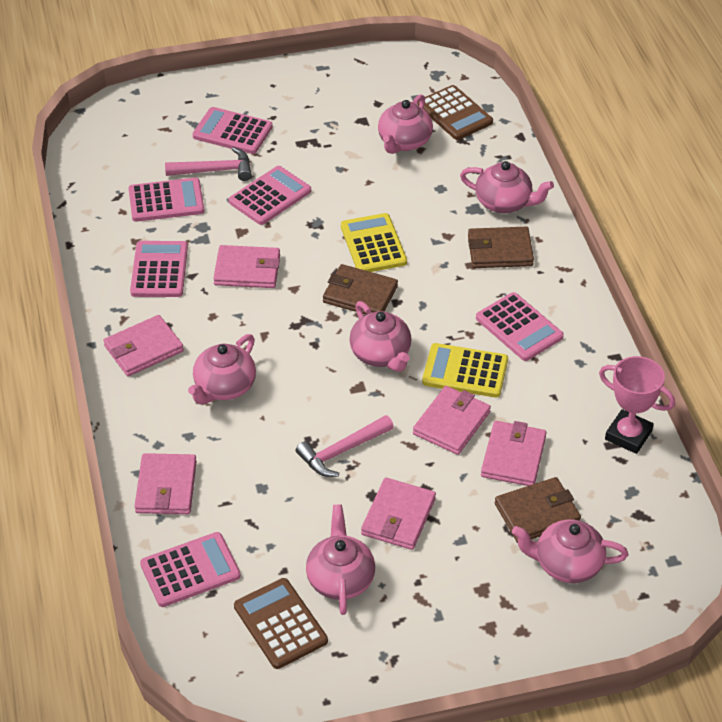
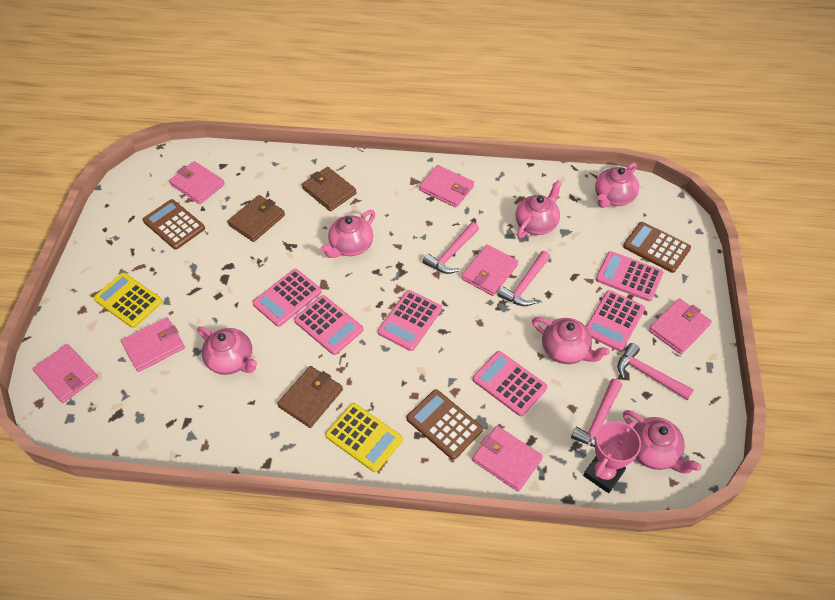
brown calculator: 2 -> 3
pink hammer: 2 -> 4
pink wallet: 6 -> 7

